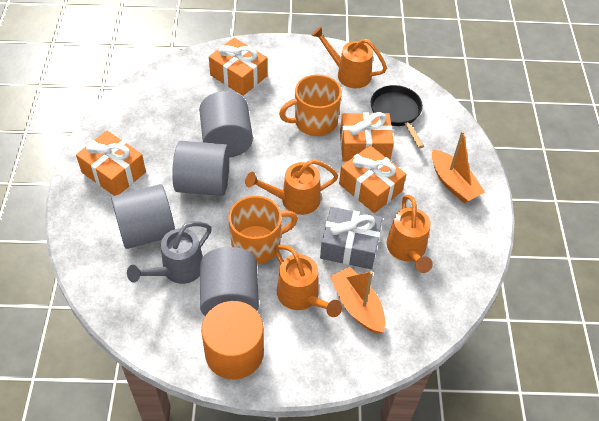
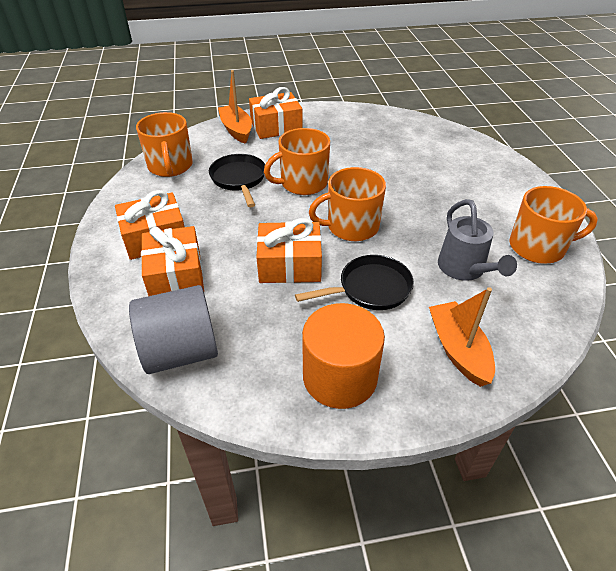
black pan: 1 -> 2
grey cylinder: 4 -> 1
grey gift: 1 -> 0
orange mug: 2 -> 4
orange watering can: 4 -> 0

